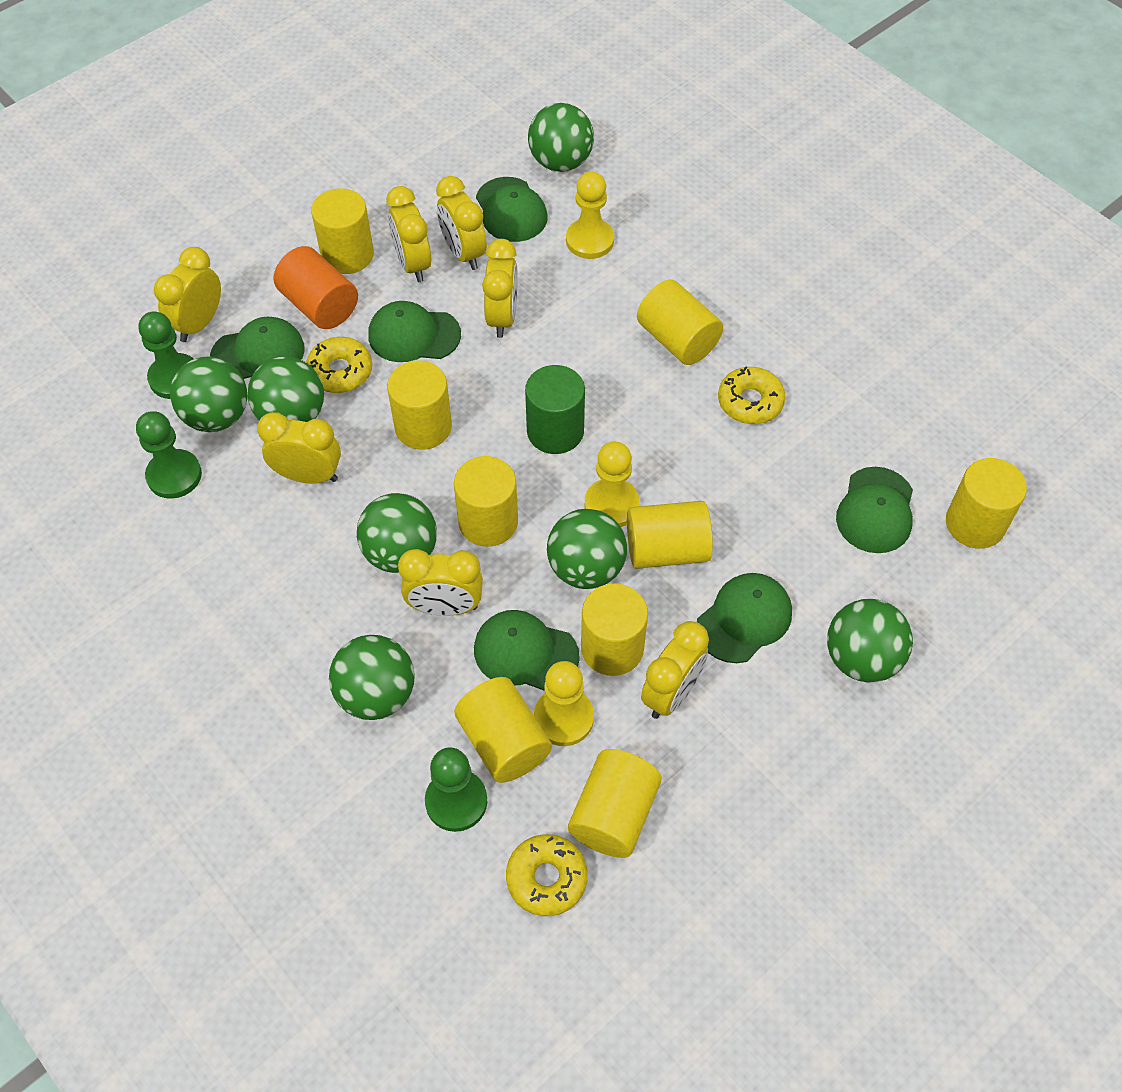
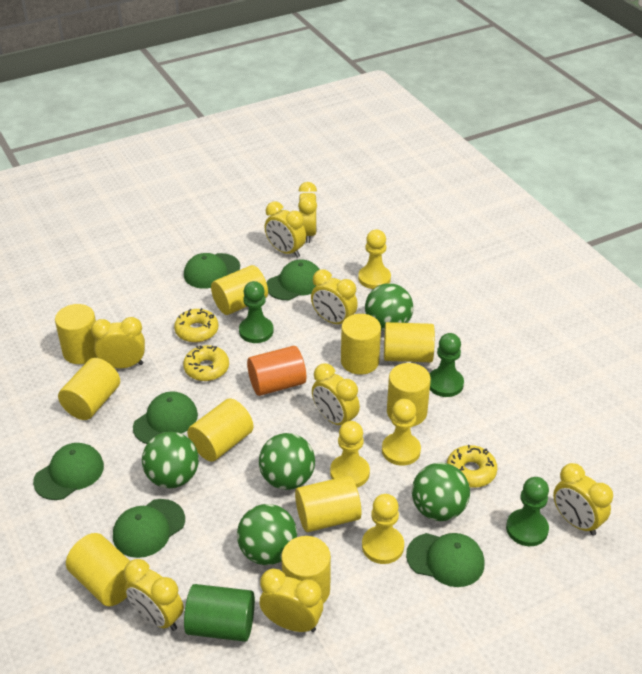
green ball: 7 -> 5
yellow clock: 7 -> 8
yellow cylinder: 9 -> 10
yellow pawn: 3 -> 4

